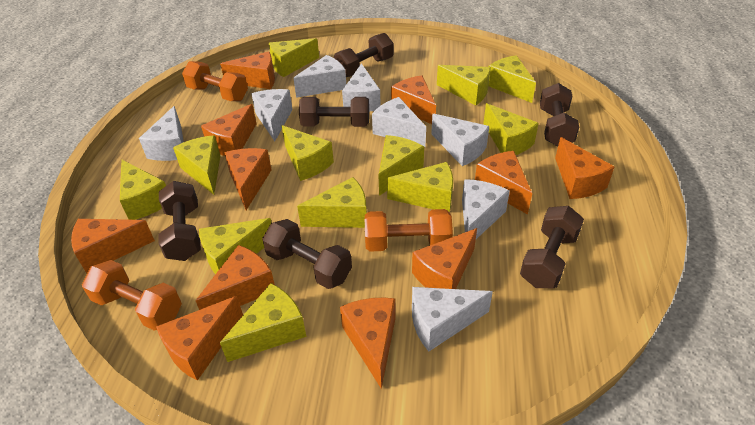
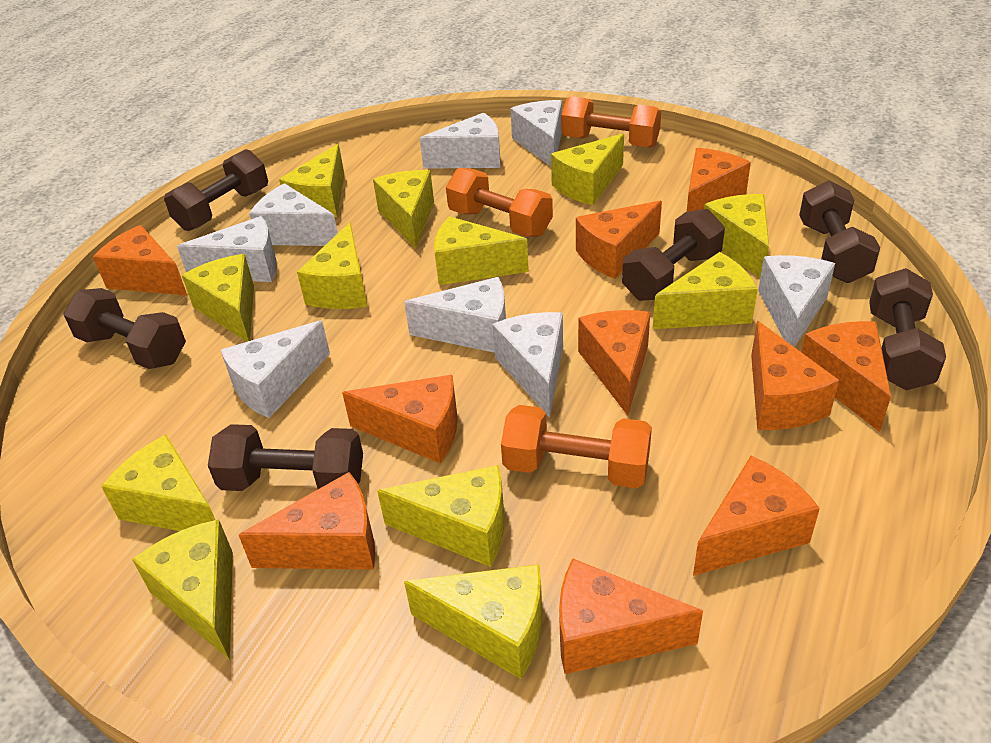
orange cheese: 11 -> 10

